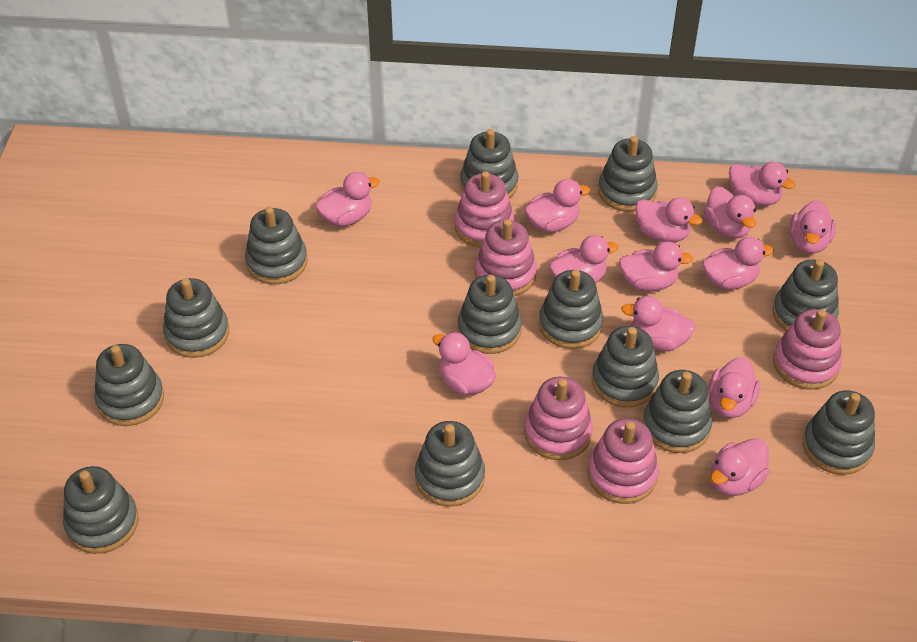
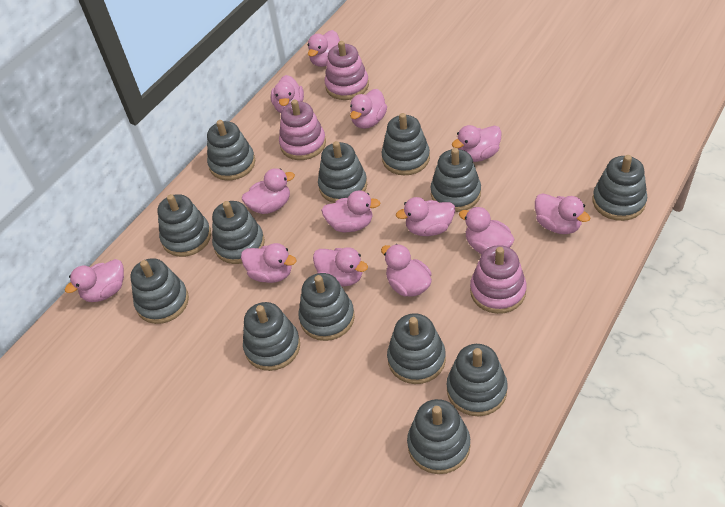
pink stacking toy: 5 -> 3

